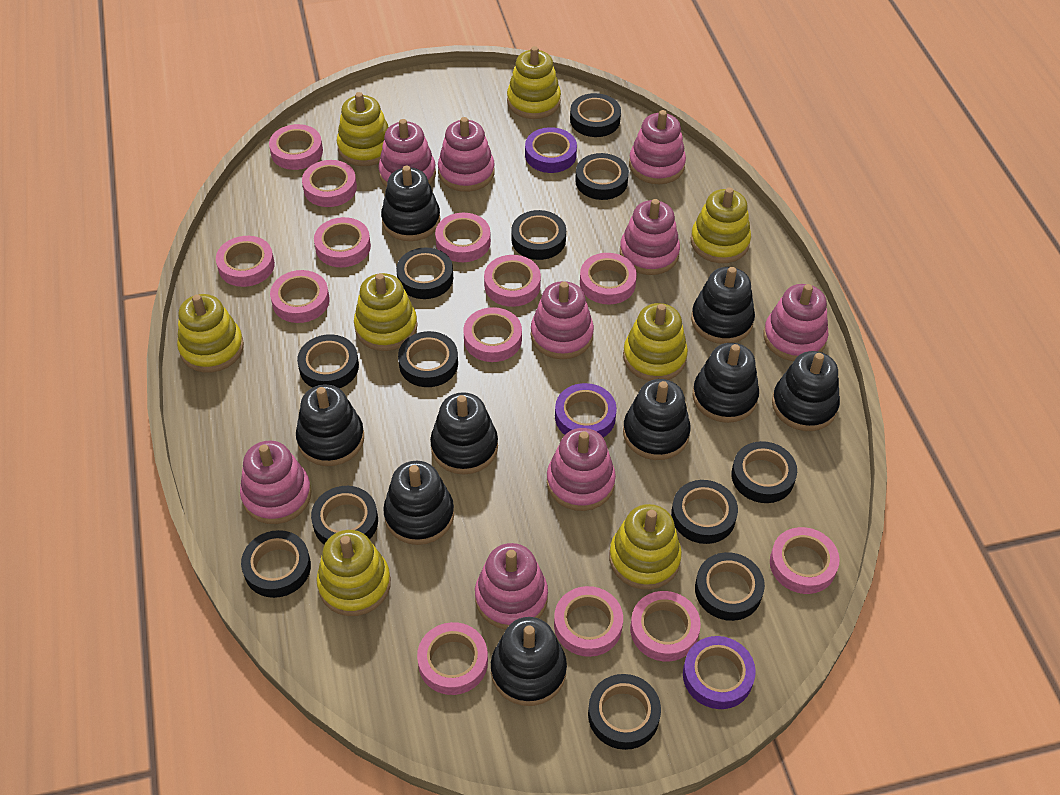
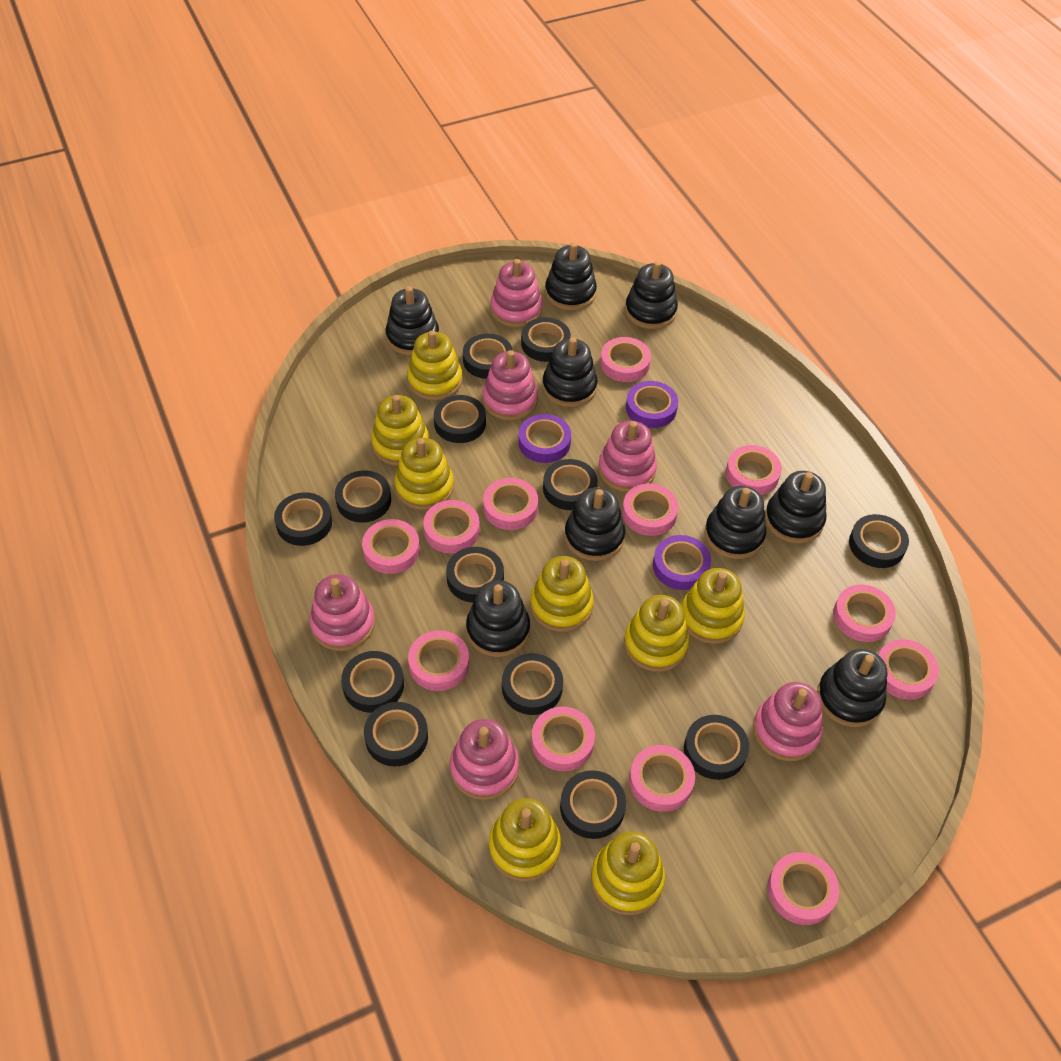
black tape: 12 -> 13
pink stacking toy: 9 -> 6
pink tape: 13 -> 12

